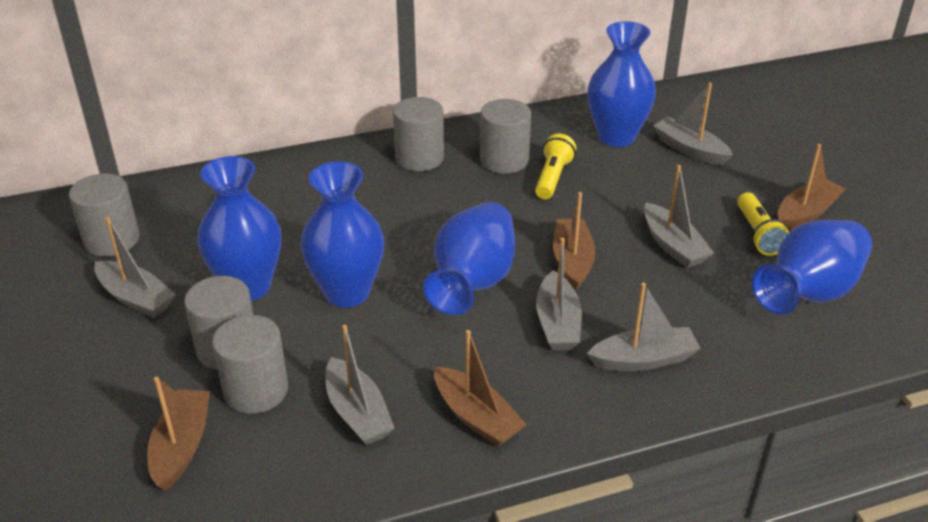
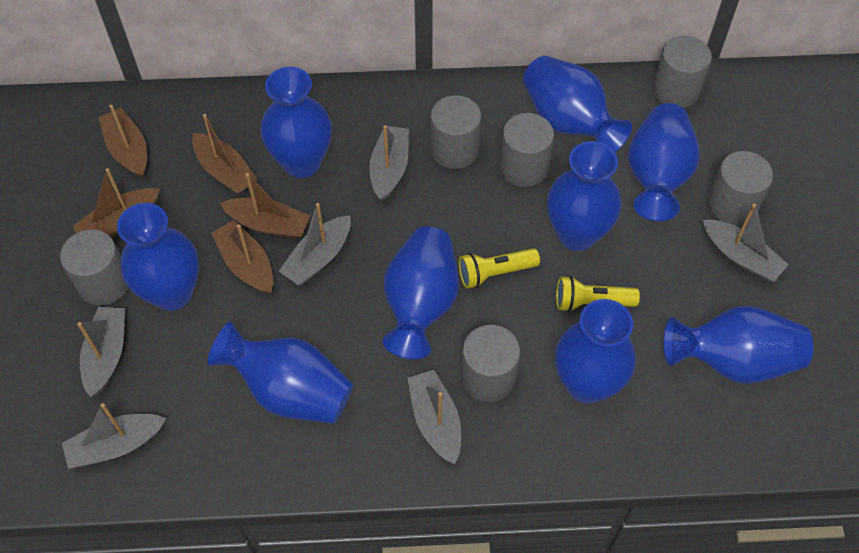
blue vase: 5 -> 9
brown boat: 4 -> 5
grey cylinder: 5 -> 6

